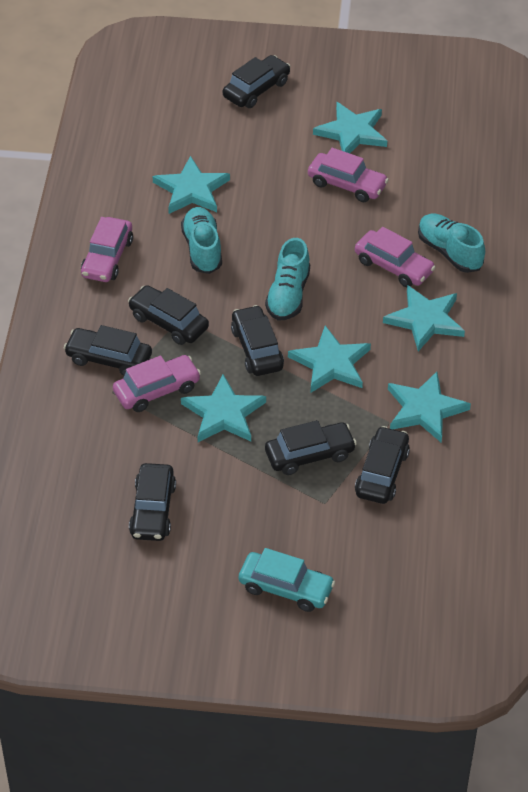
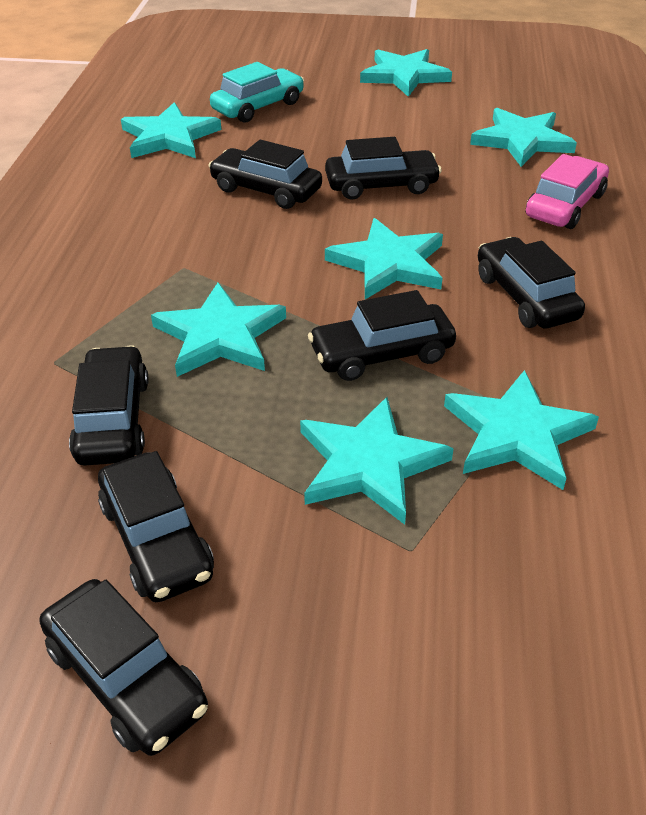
pink car: 4 -> 1
turquoise shoe: 3 -> 0
turquoise star: 6 -> 7

